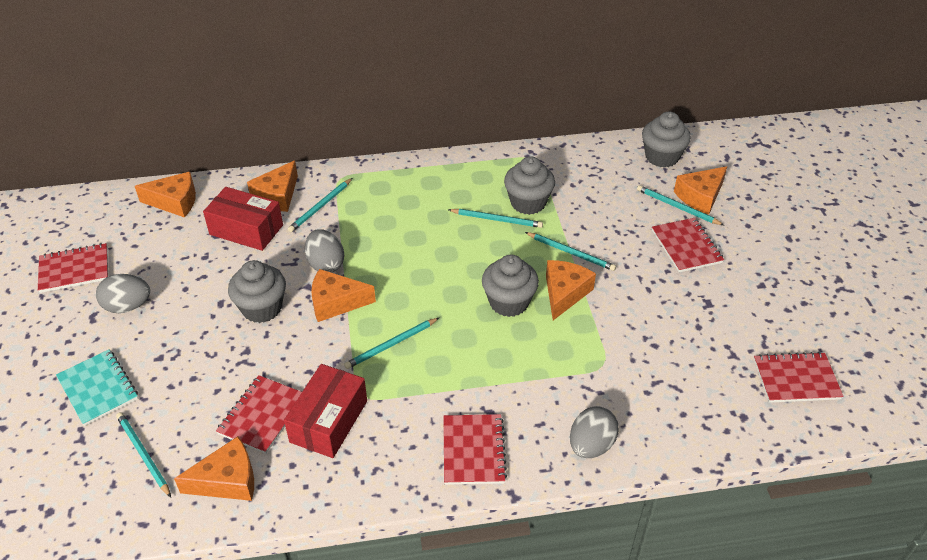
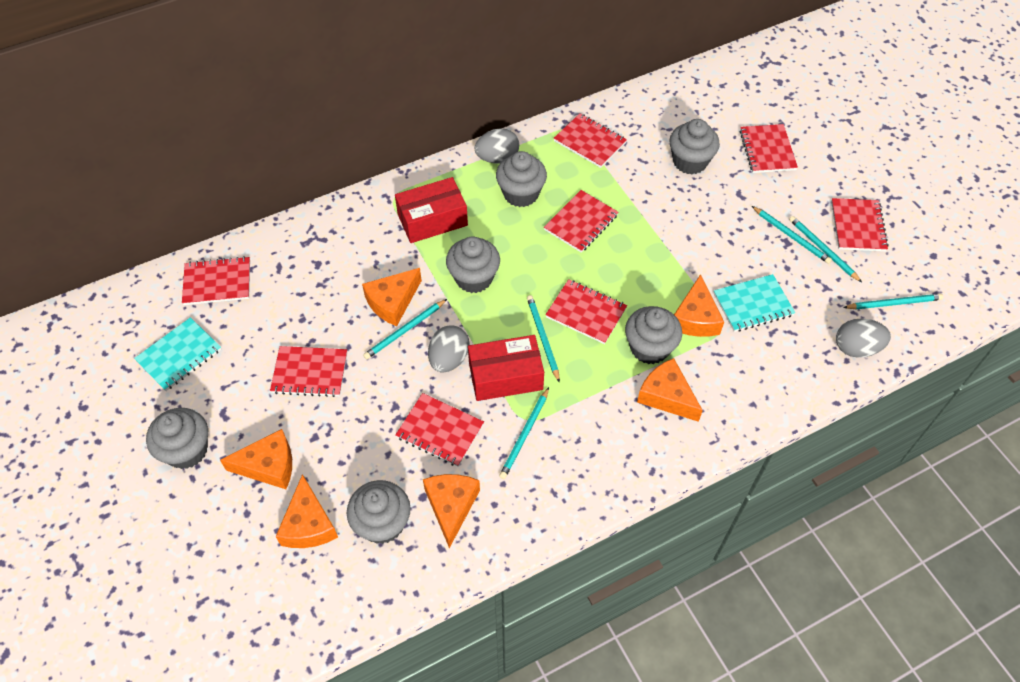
grey cupcake: 4 -> 6
red notebook: 5 -> 8
turquoise notebook: 1 -> 2

